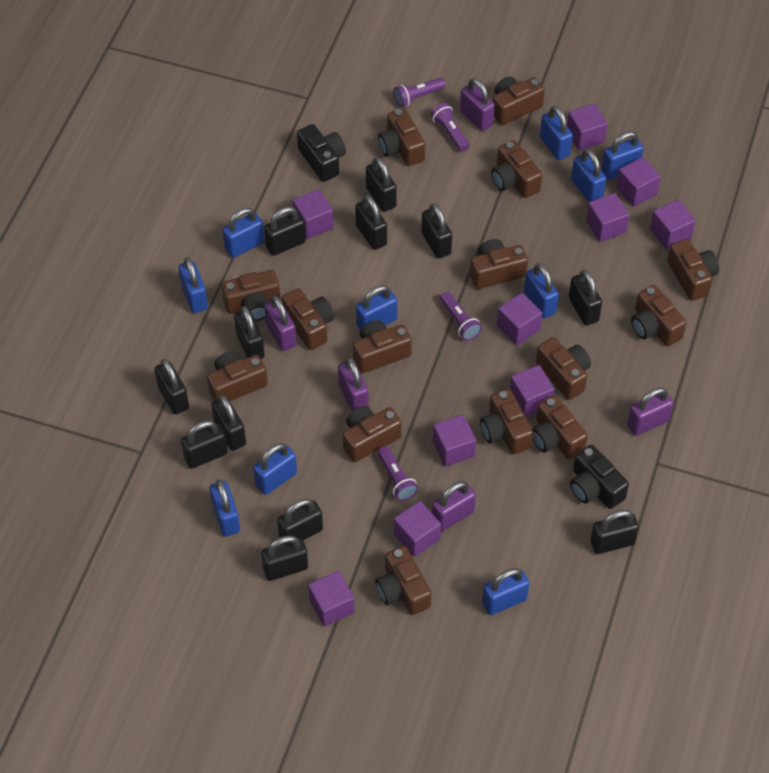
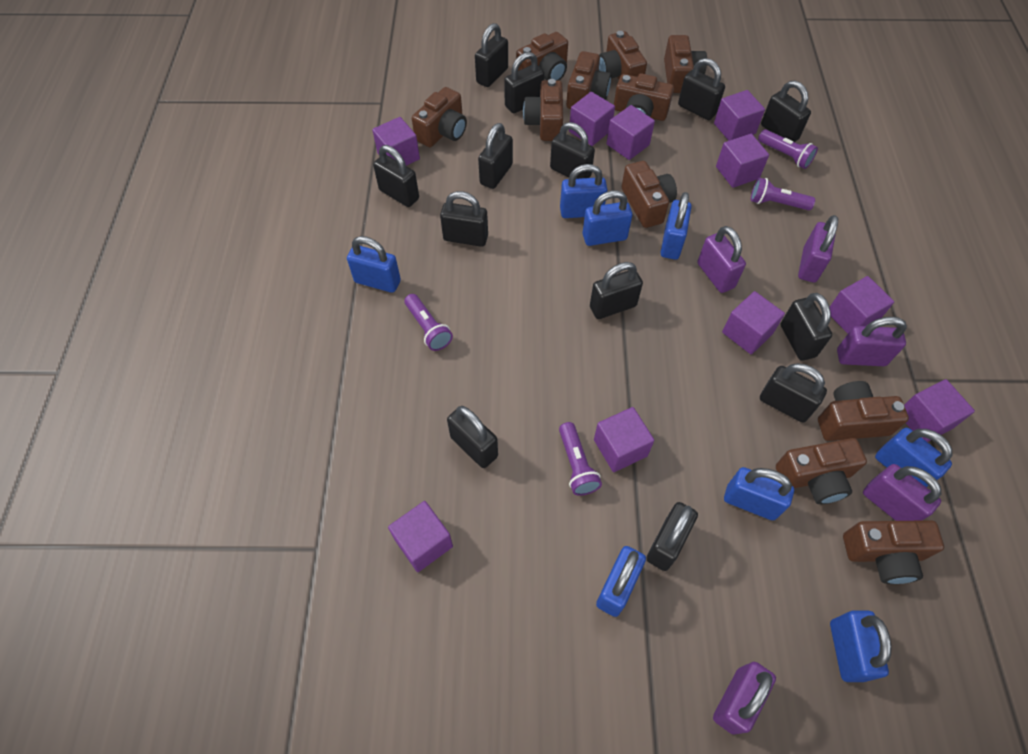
black camera: 2 -> 0
black padlock: 12 -> 13
blue padlock: 10 -> 8
brown camera: 15 -> 11

